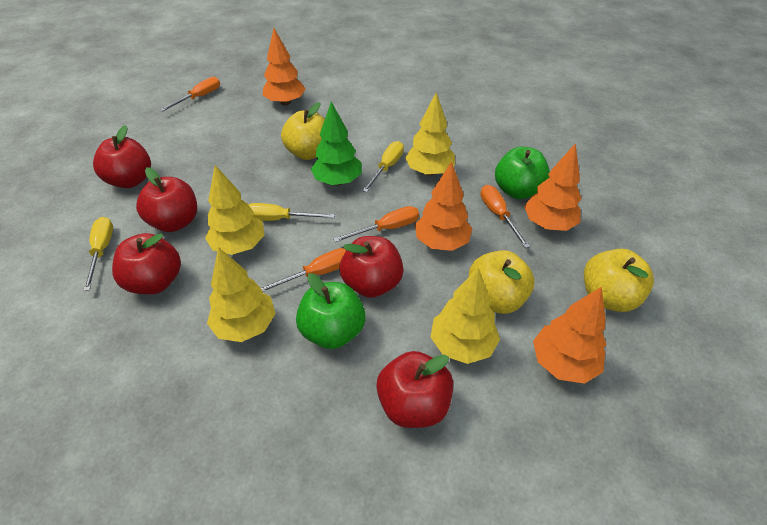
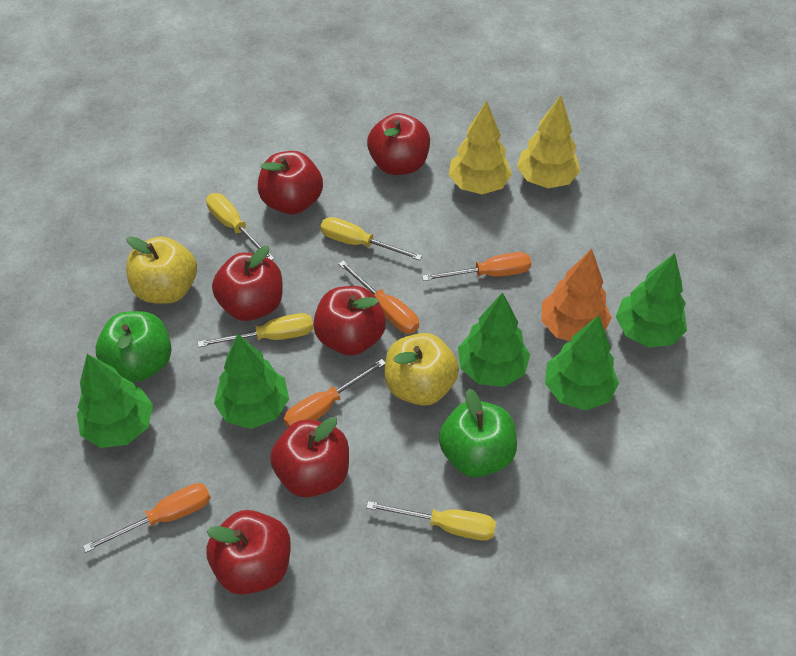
green tree: 1 -> 5
orange tree: 4 -> 1
red apple: 5 -> 6
yellow apple: 3 -> 2
yellow screwdriver: 3 -> 4
yellow tree: 4 -> 2

